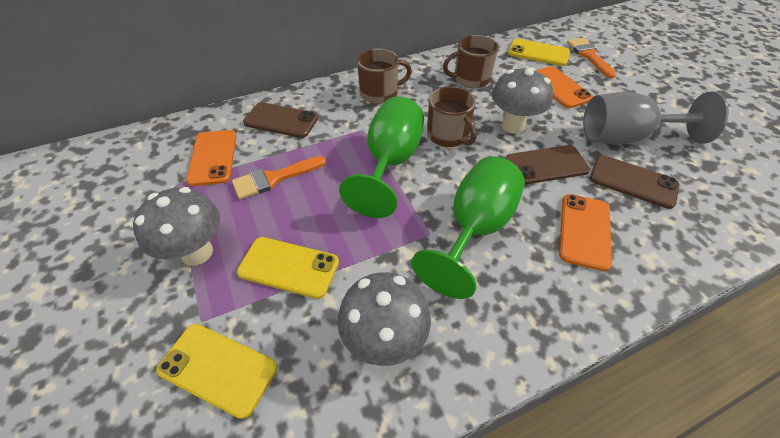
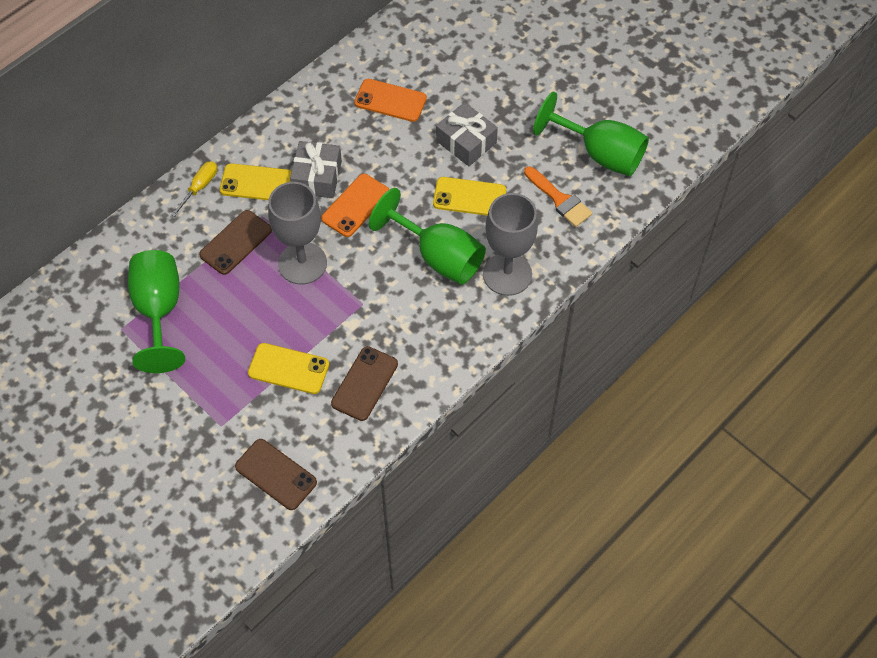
brown mug: 3 -> 0
green goblet: 2 -> 3
grey gift: 0 -> 2
grey goblet: 1 -> 2
grey mushroom: 3 -> 0
orange brush: 2 -> 1
orange phone: 3 -> 2
yellow screwdriver: 0 -> 1

